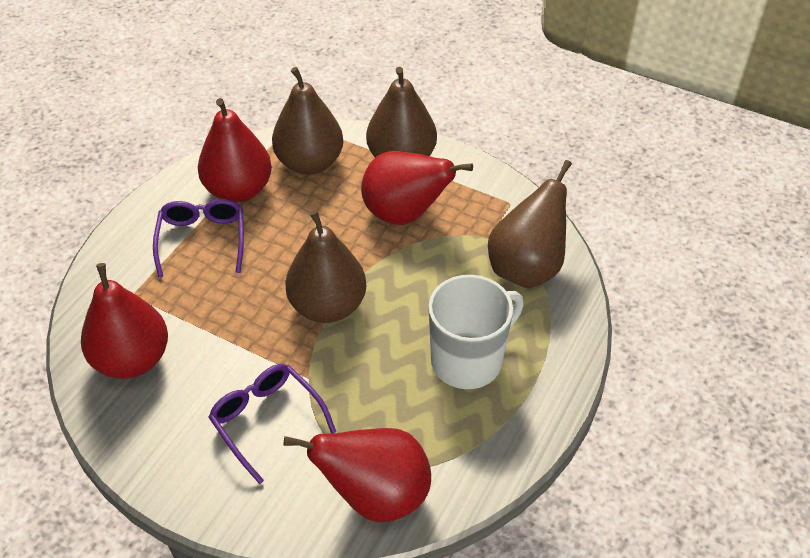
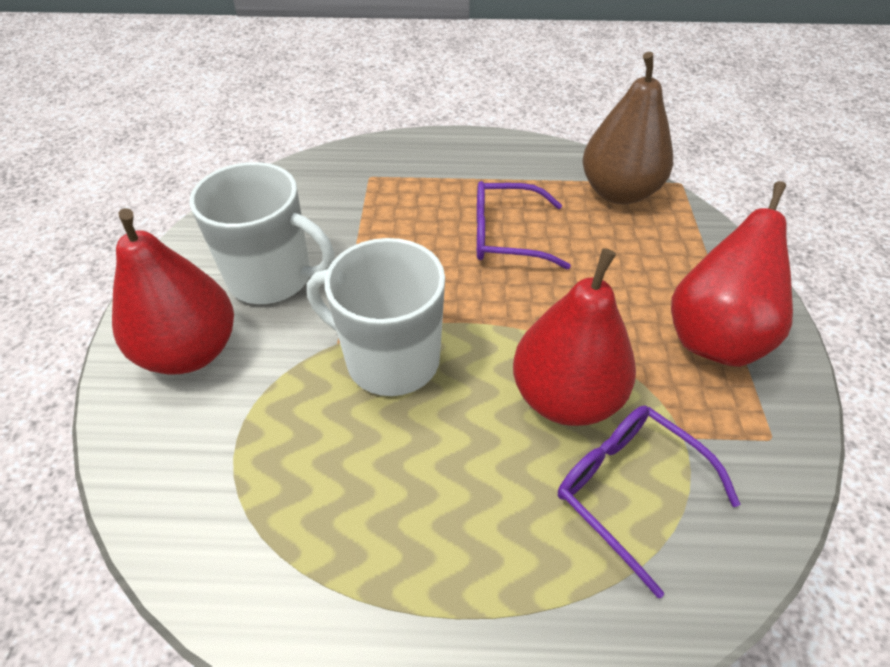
brown pear: 4 -> 1
red pear: 4 -> 3
white mug: 1 -> 2

